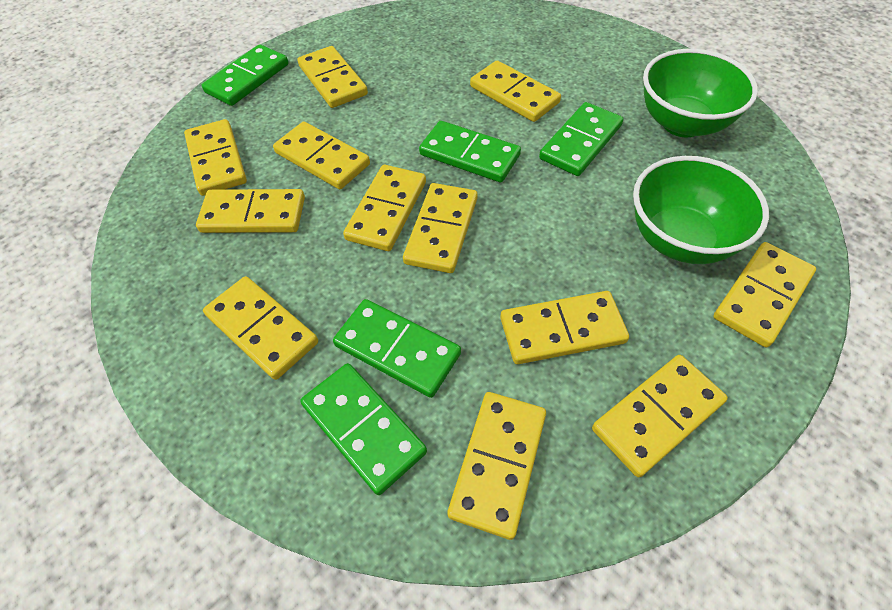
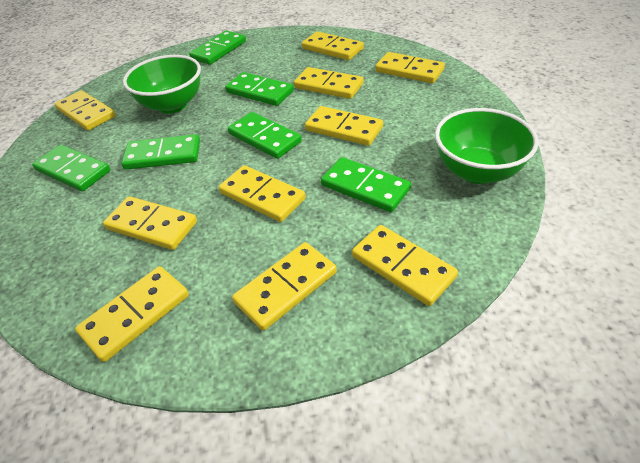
green domino: 5 -> 6
yellow domino: 12 -> 10

